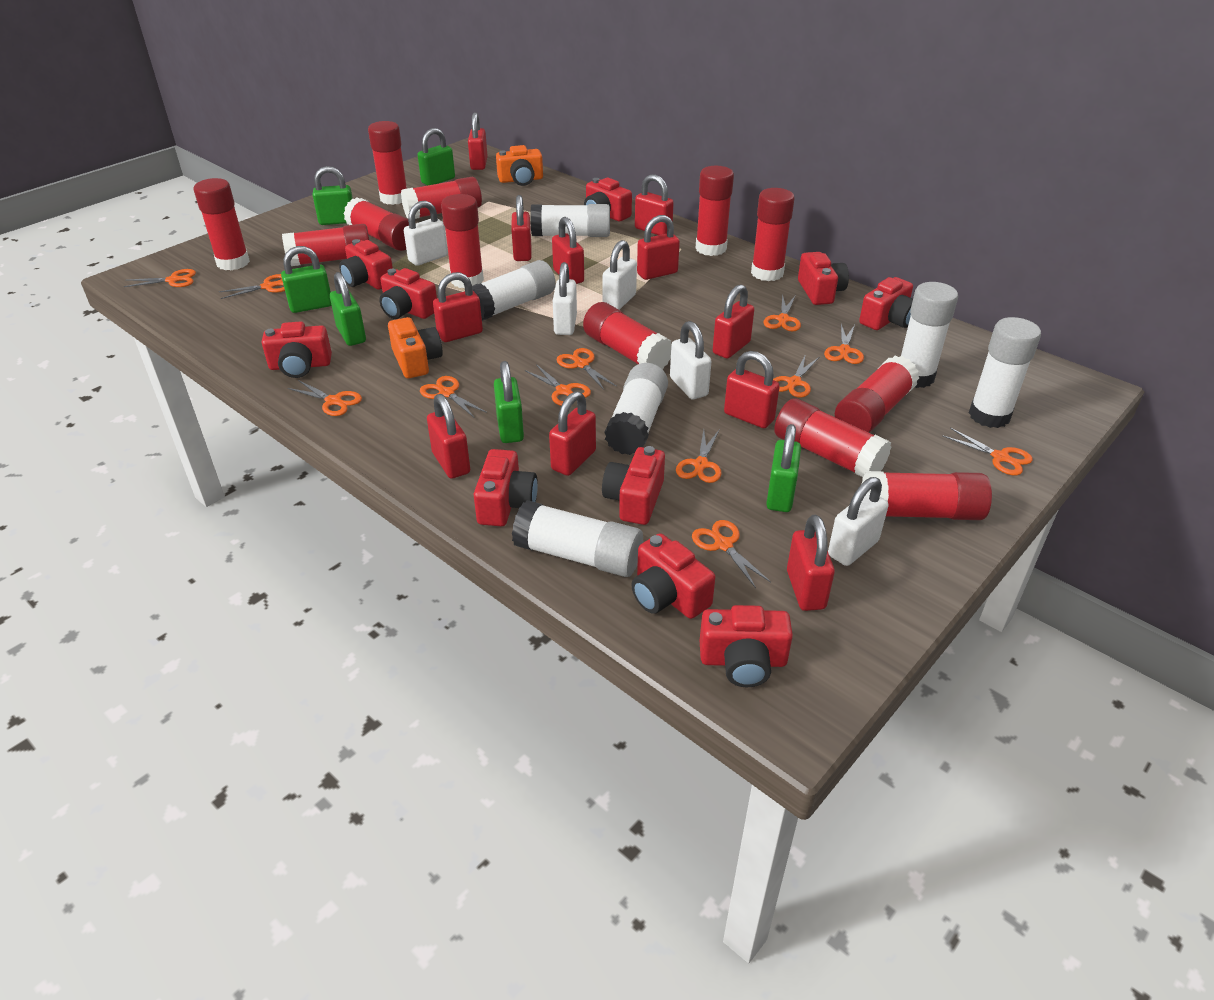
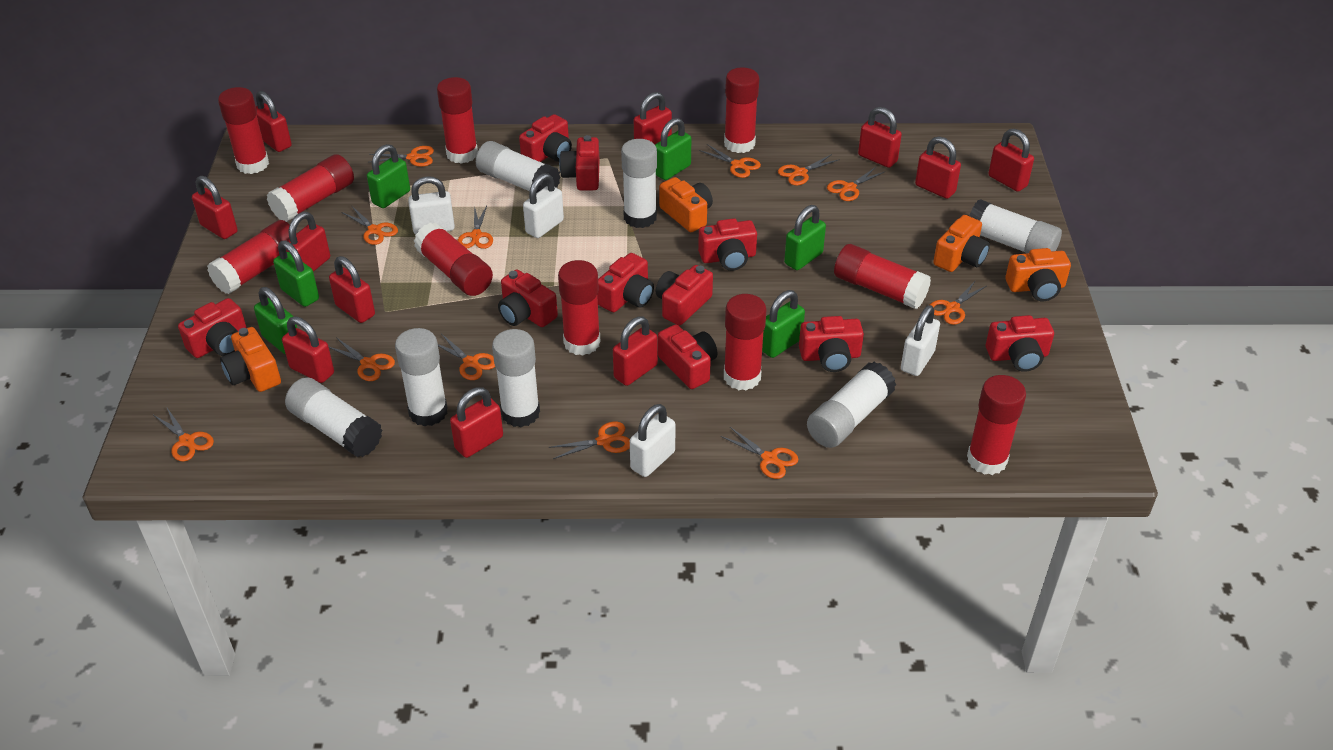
orange camera: 2 -> 4
red glue stick: 12 -> 10
white glue stick: 6 -> 7
white padlock: 5 -> 4

